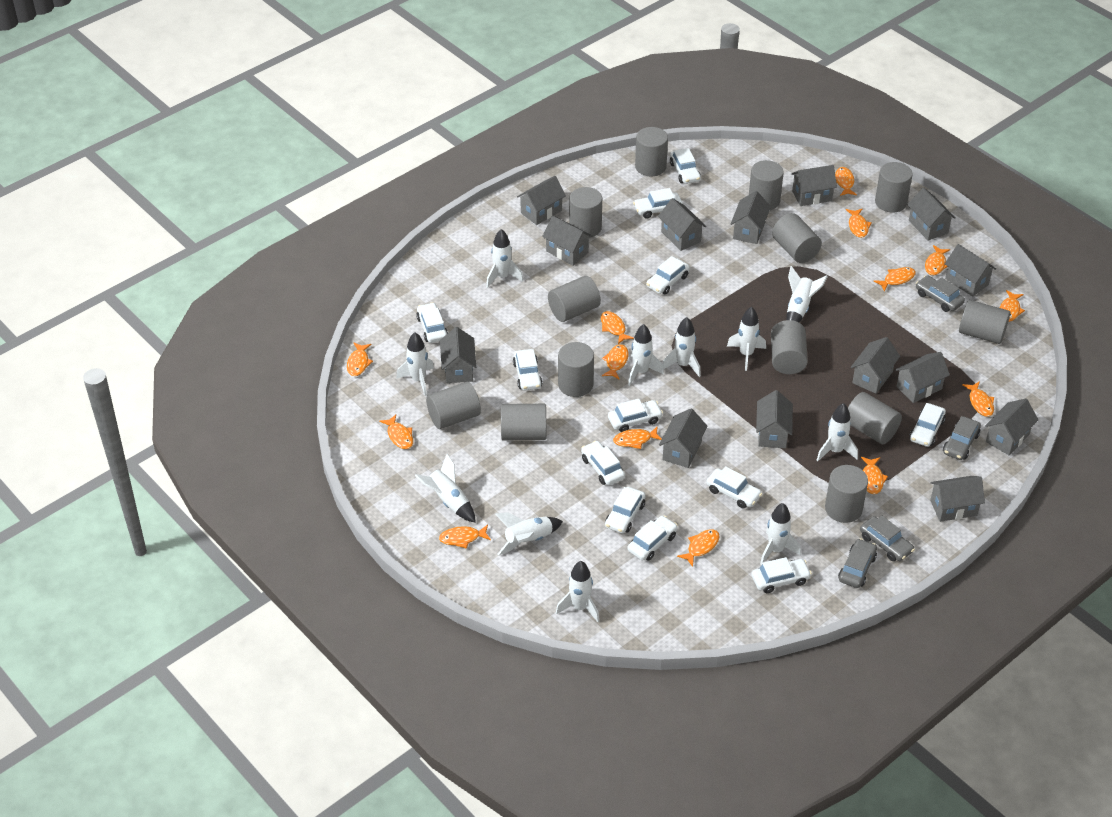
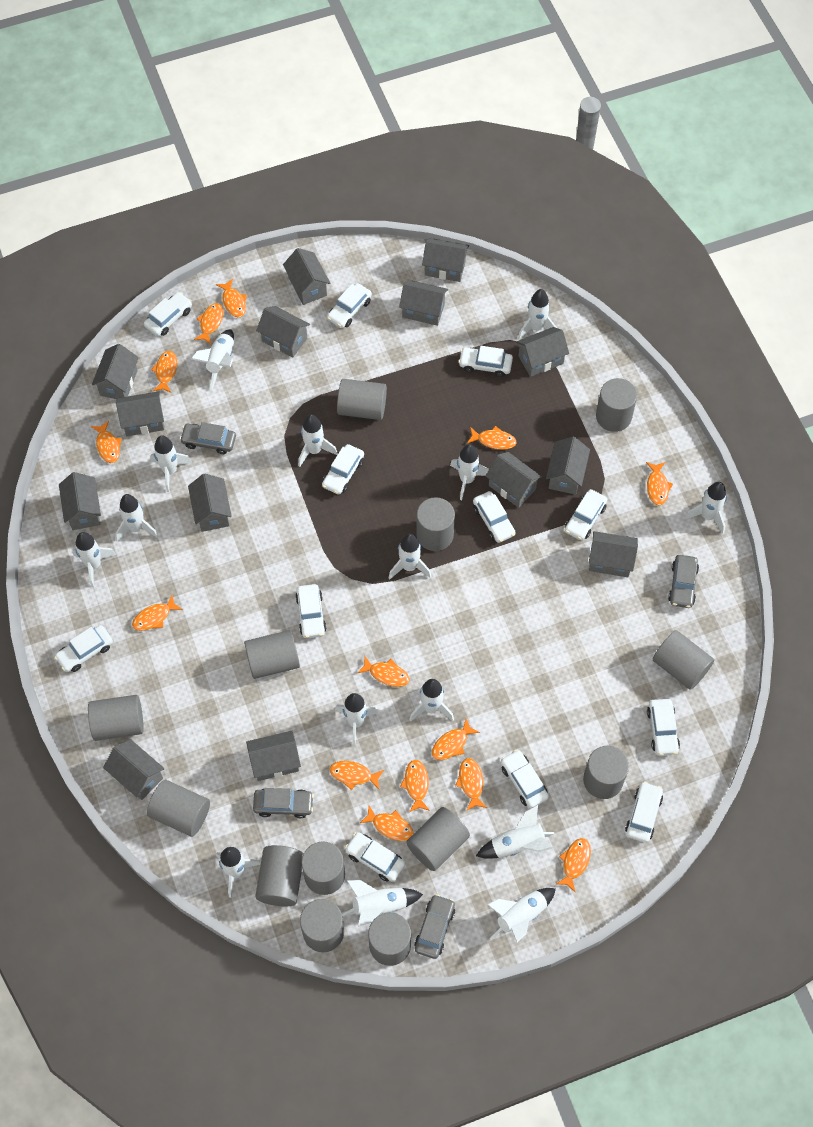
white rocket: 11 -> 15

